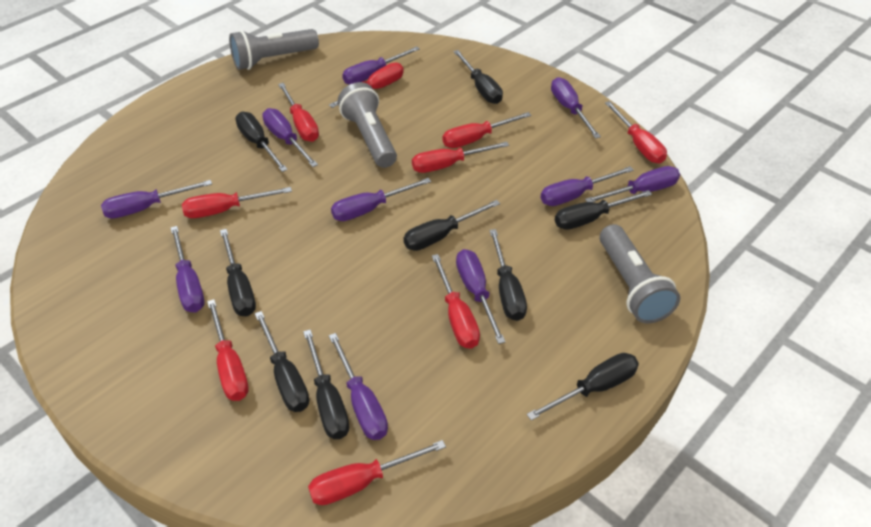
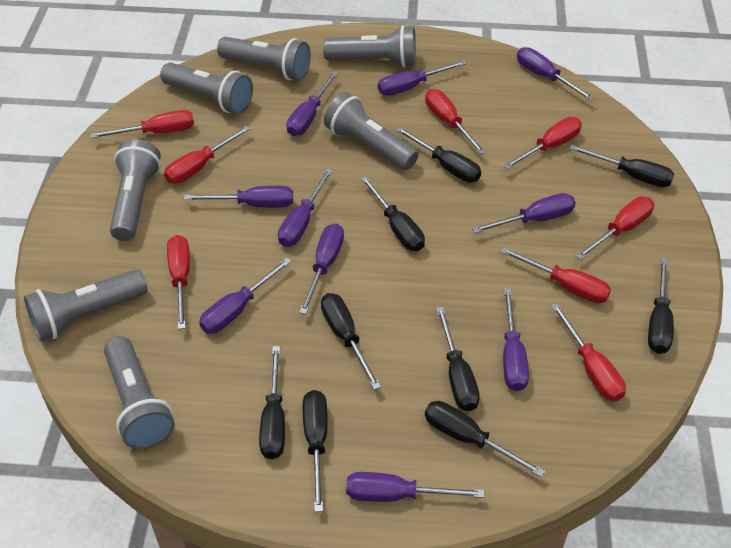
grey flashlight: 3 -> 7
red screwdriver: 9 -> 8

